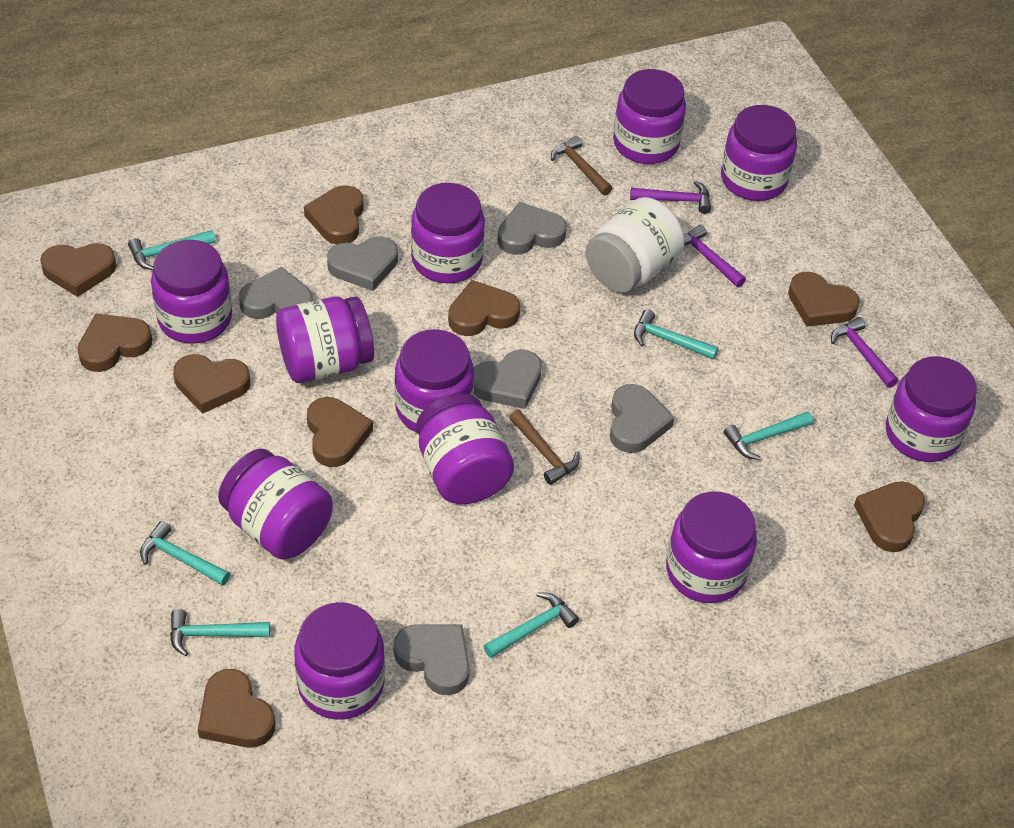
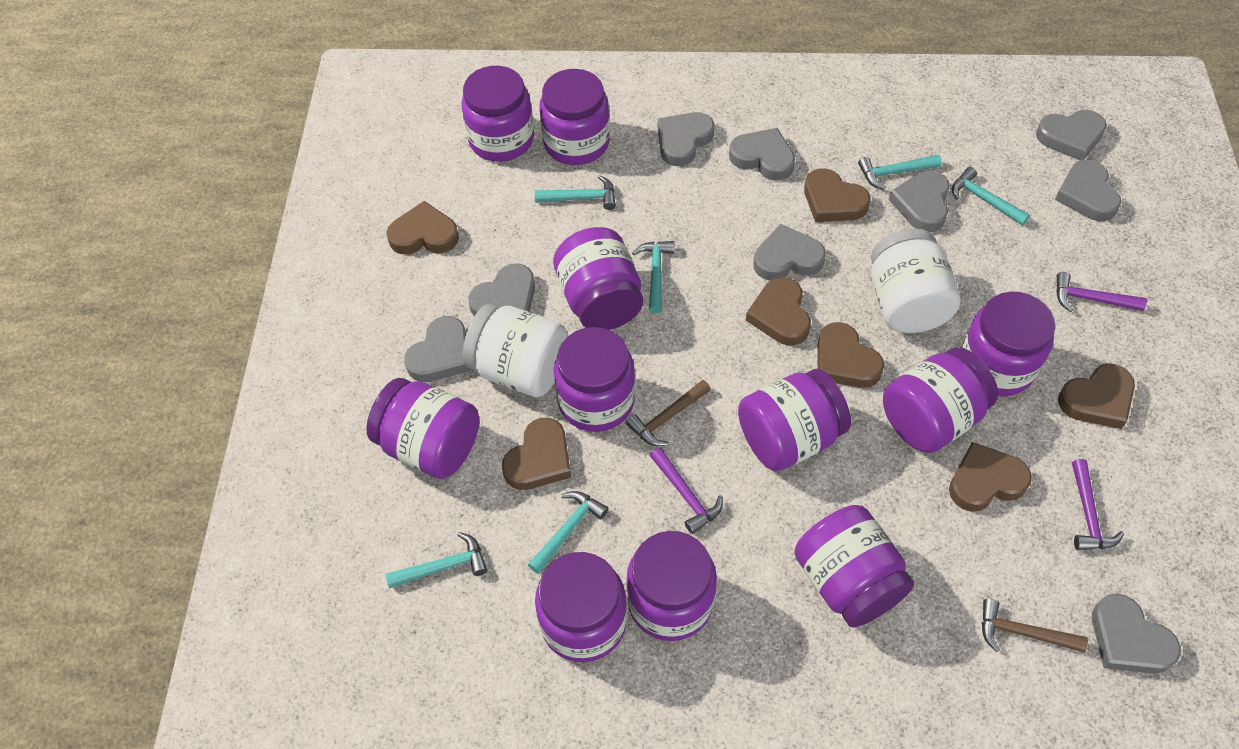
brown heart: 9 -> 7
grey heart: 6 -> 9
white jar: 1 -> 2

